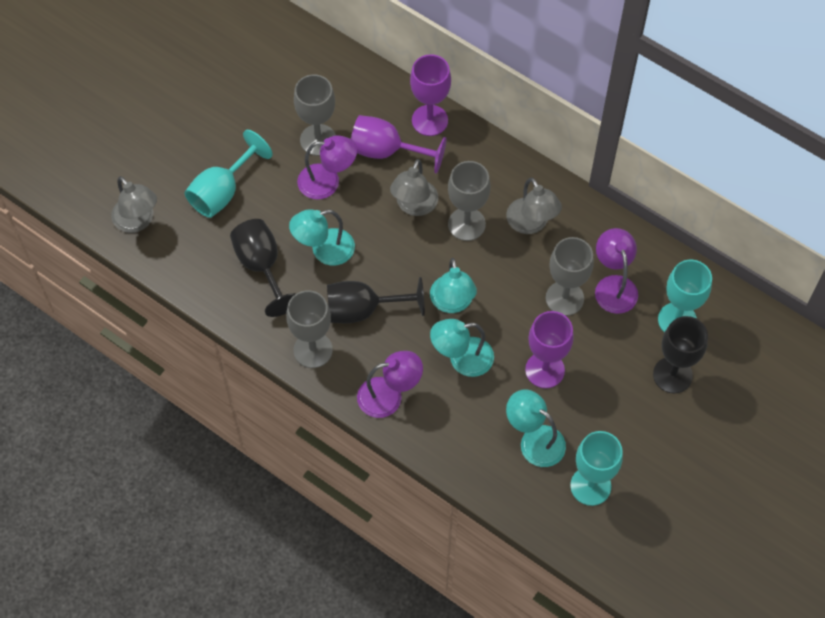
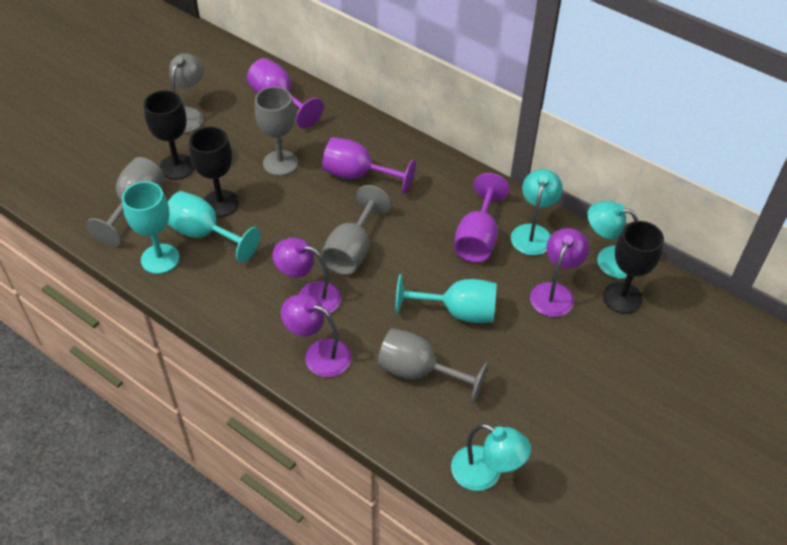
grey lamp: 3 -> 1
turquoise lamp: 4 -> 3

